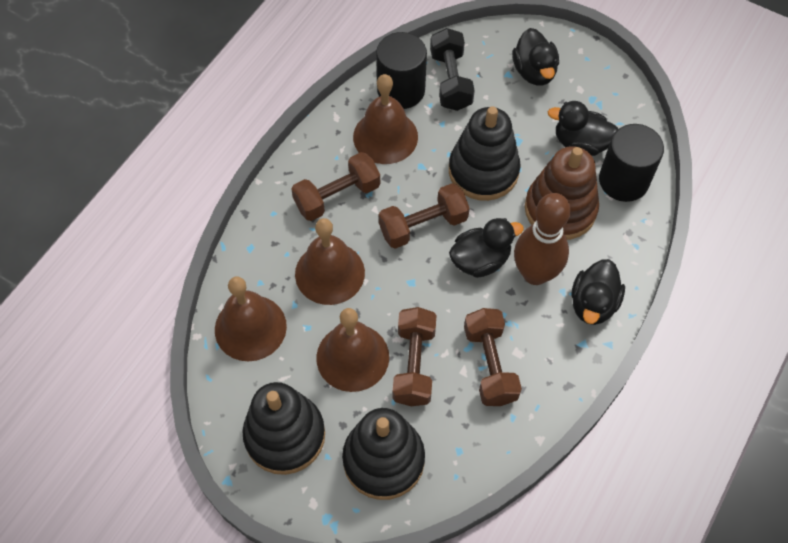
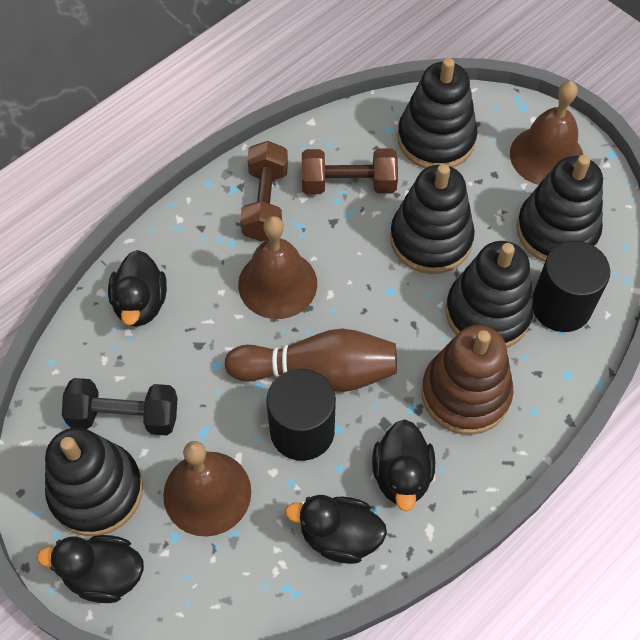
black stacking toy: 3 -> 5
brown bell: 4 -> 3
brown dumbbell: 4 -> 2

